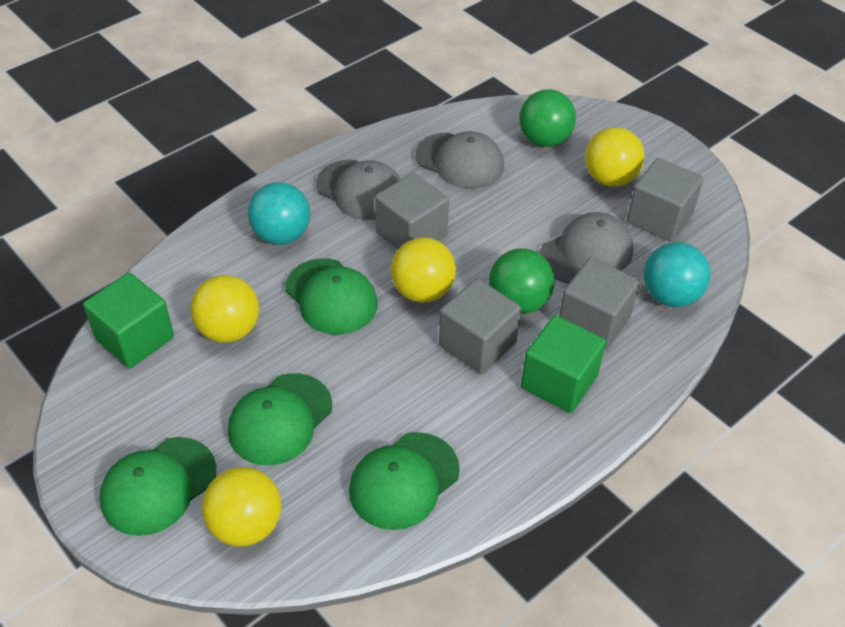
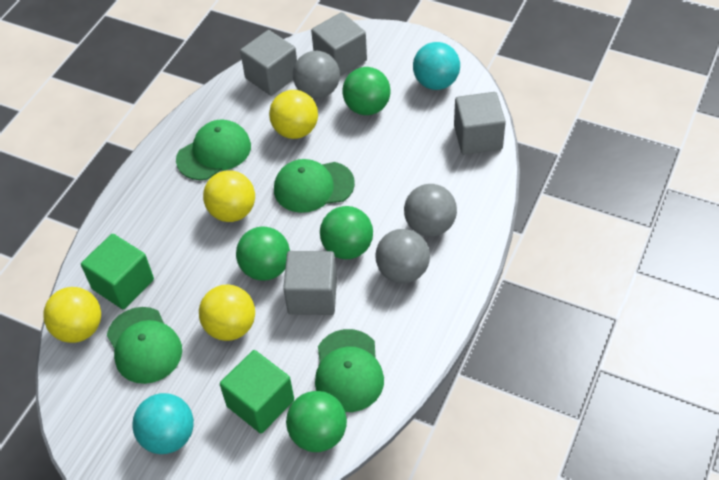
green ball: 2 -> 4
grey ball: 0 -> 3
grey cap: 3 -> 0

